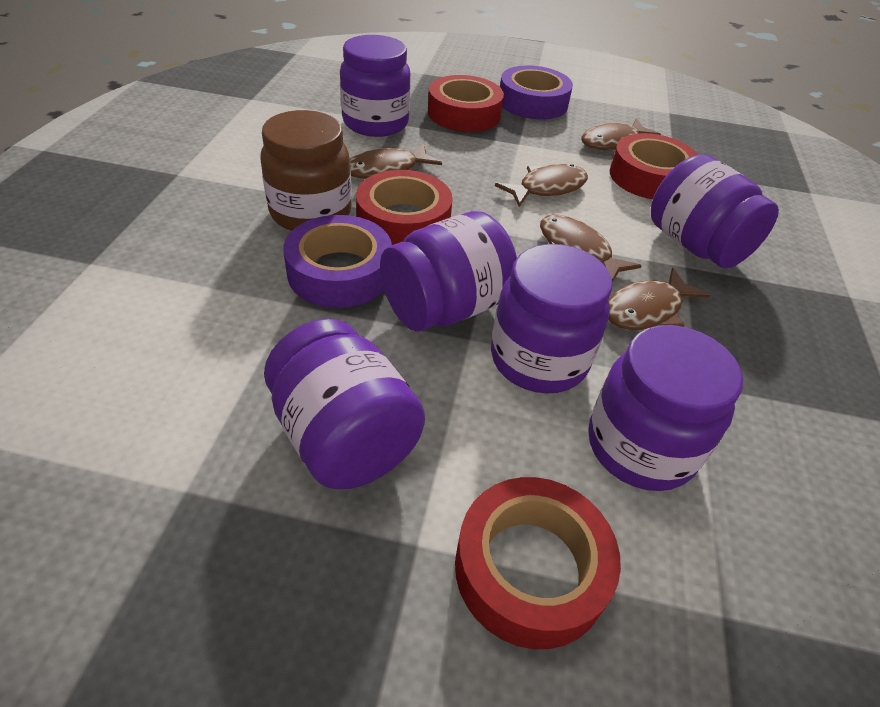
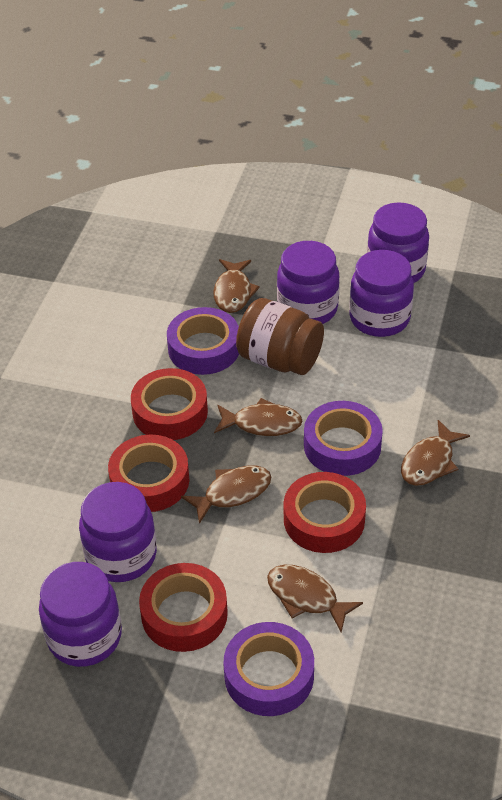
purple jar: 6 -> 5
purple tape: 2 -> 3

